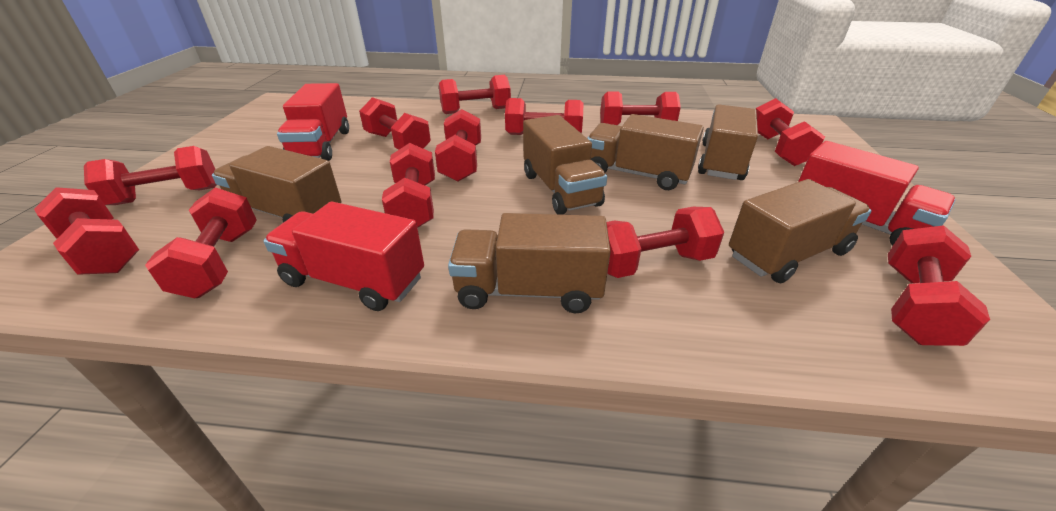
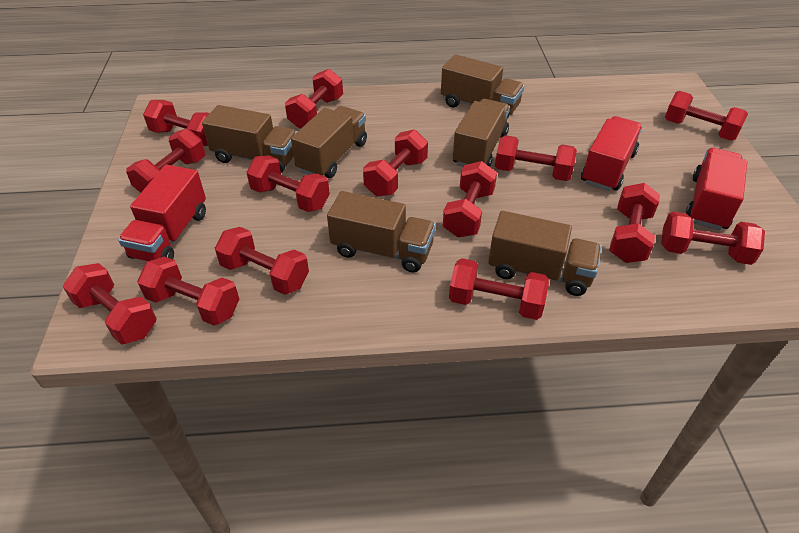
red dumbbell: 12 -> 14

